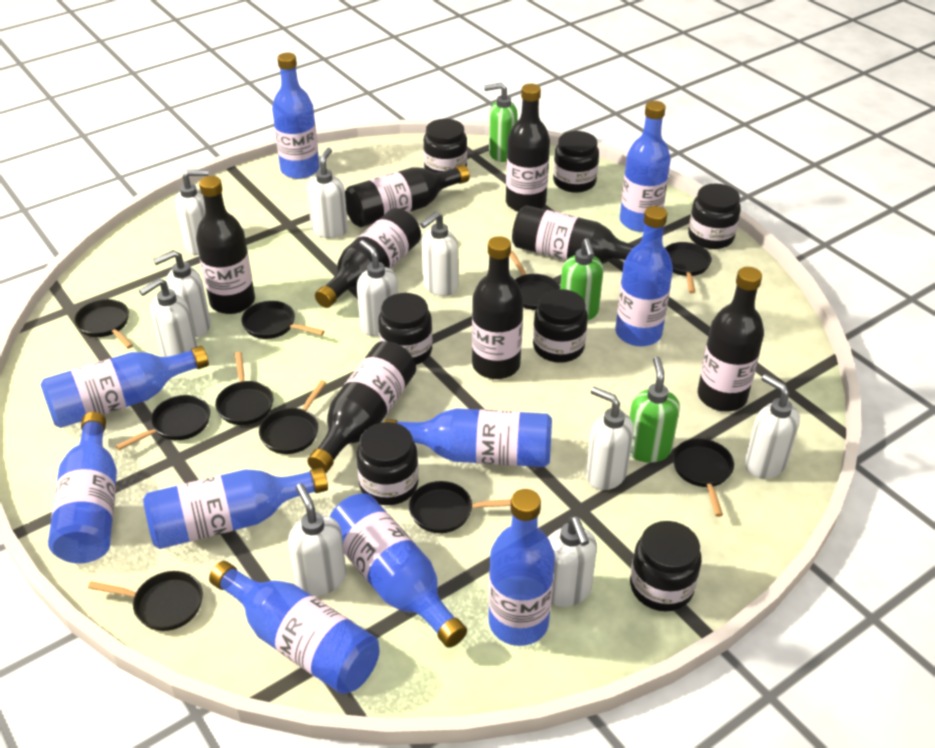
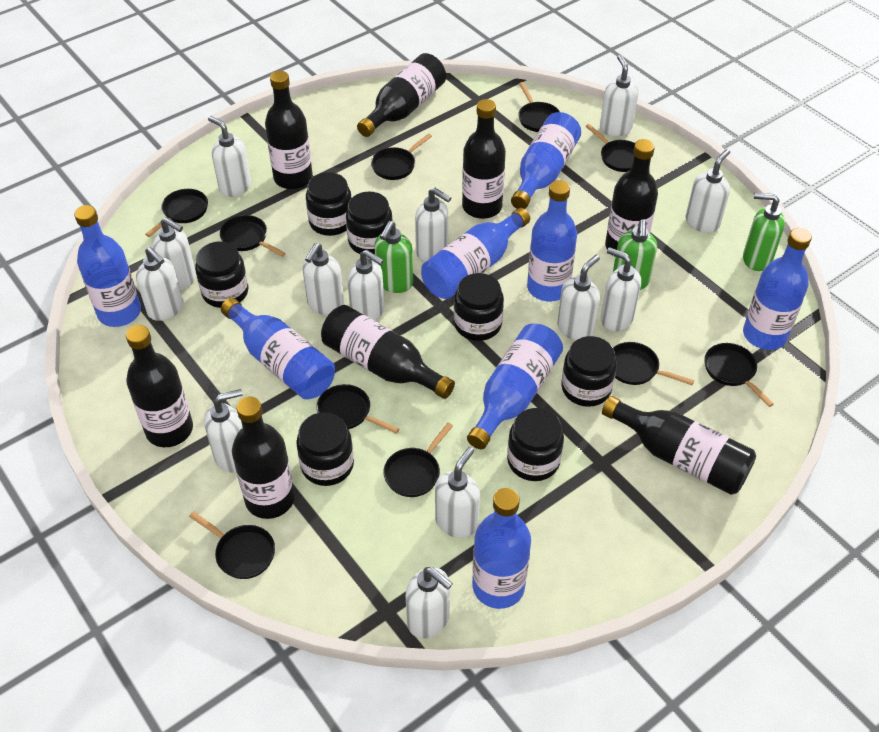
blue bottle: 10 -> 8
white soap dispenser: 10 -> 13

